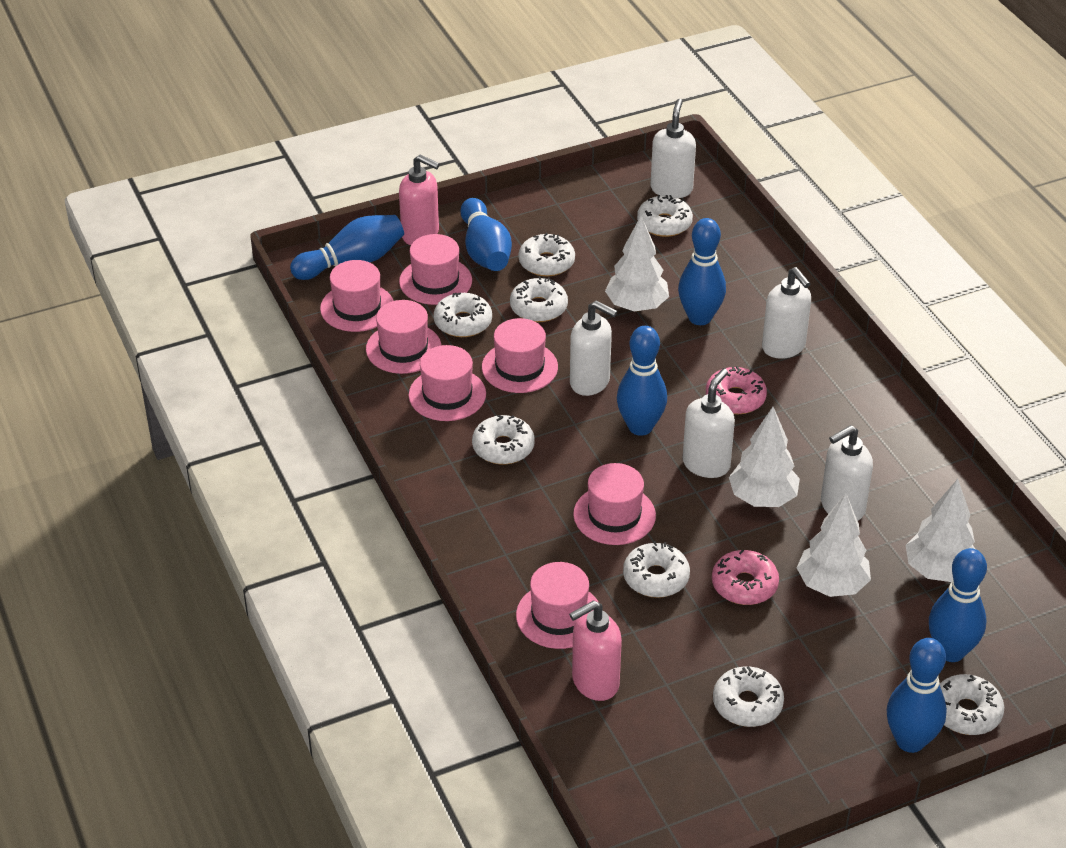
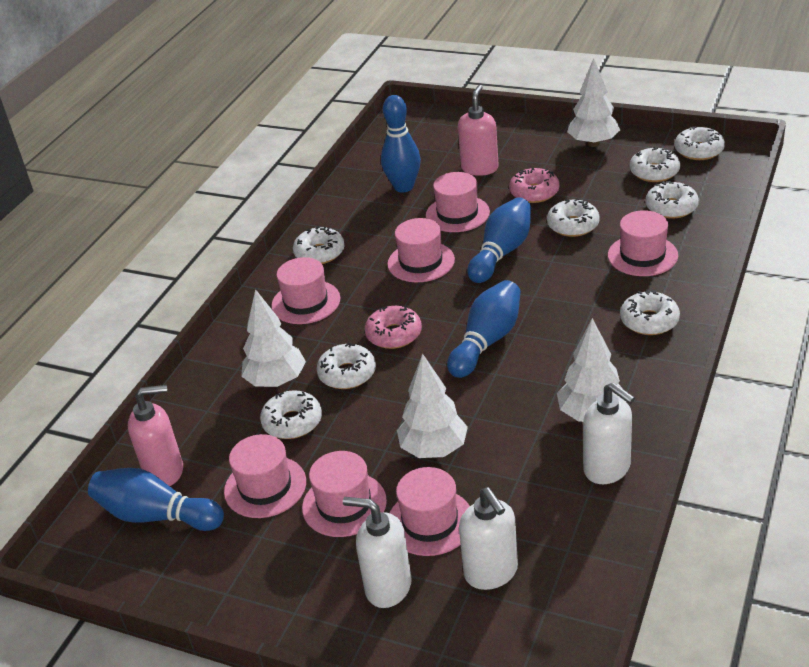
blue bowling pin: 6 -> 4
white soap dispenser: 5 -> 3

